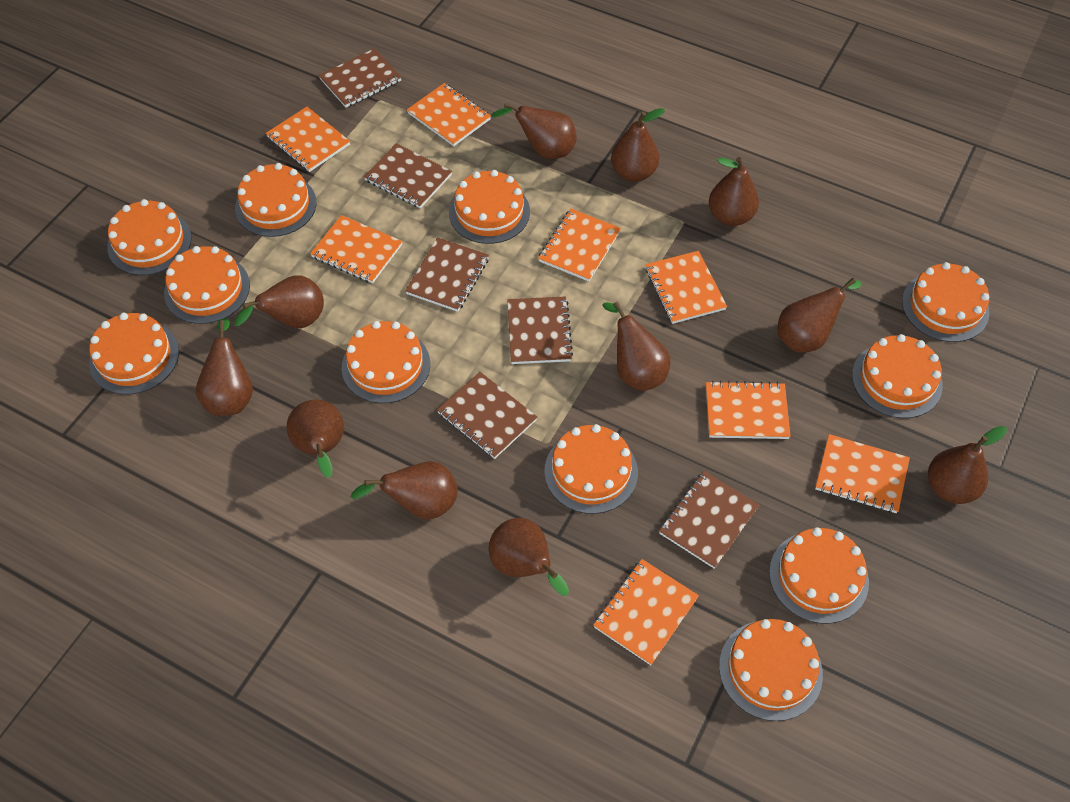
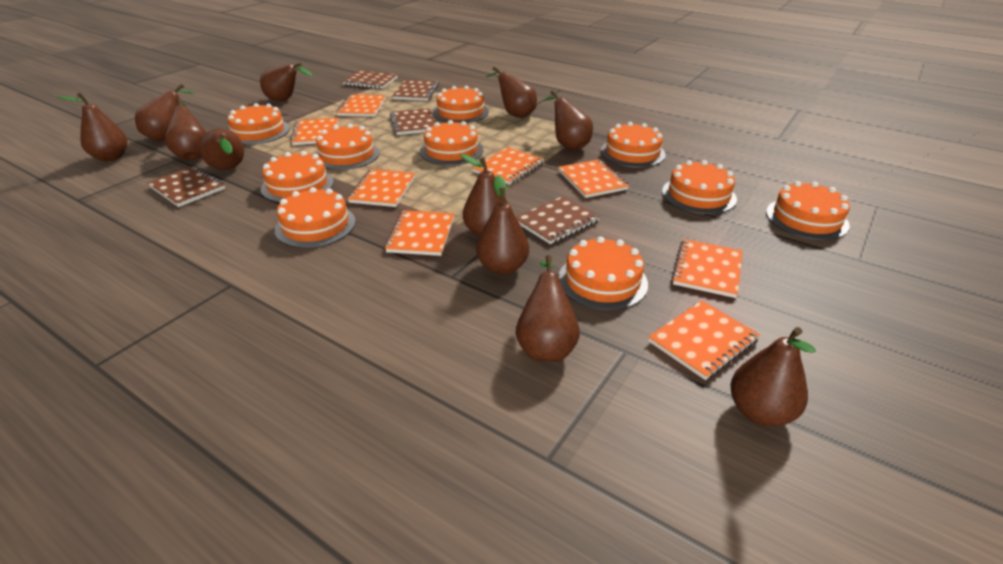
brown notebook: 6 -> 5
orange cake: 11 -> 10

